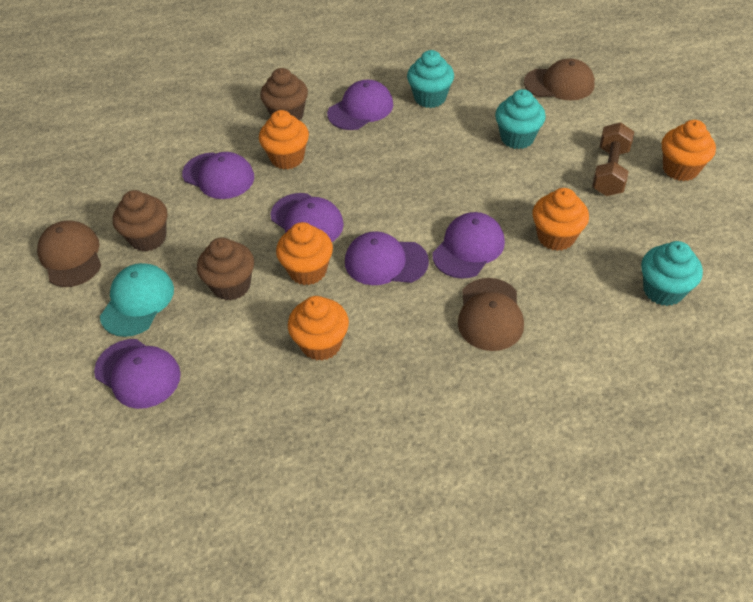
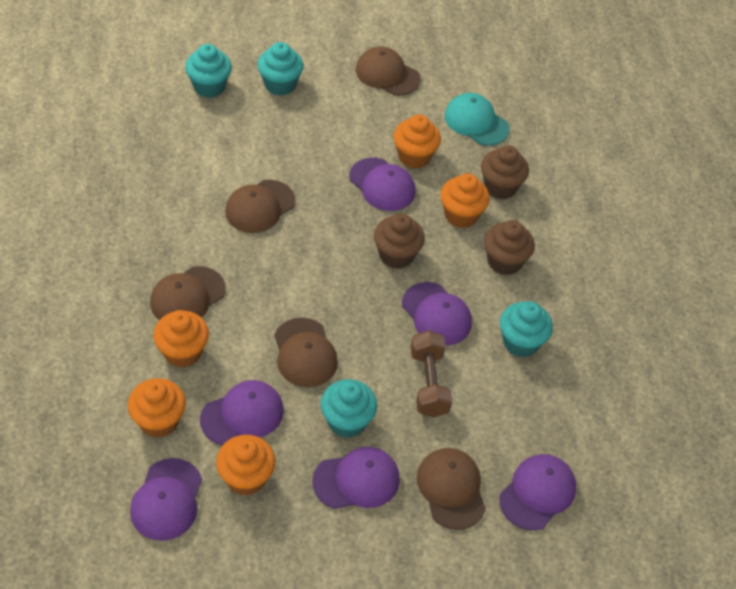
brown cap: 3 -> 5
turquoise cupcake: 3 -> 4

